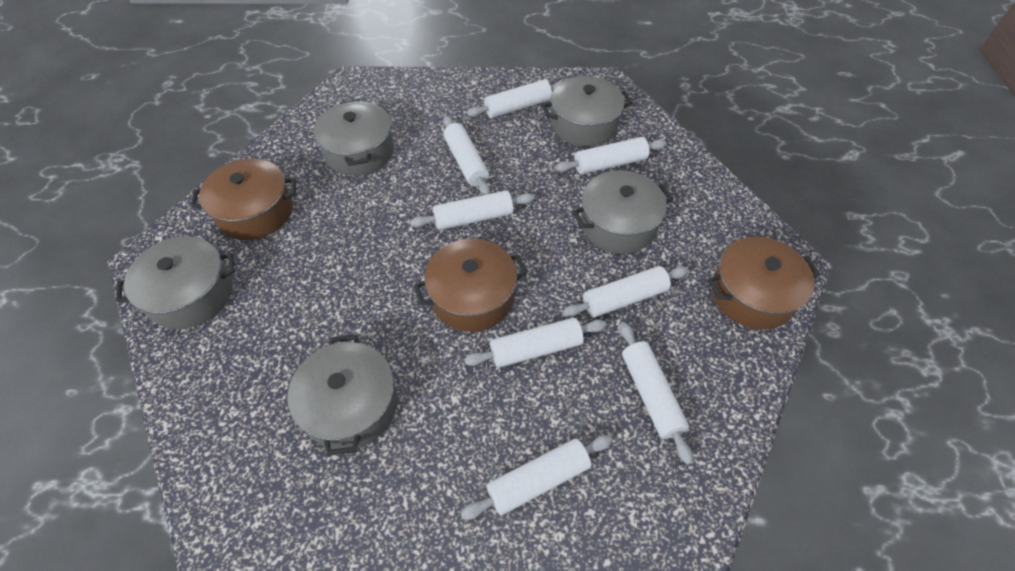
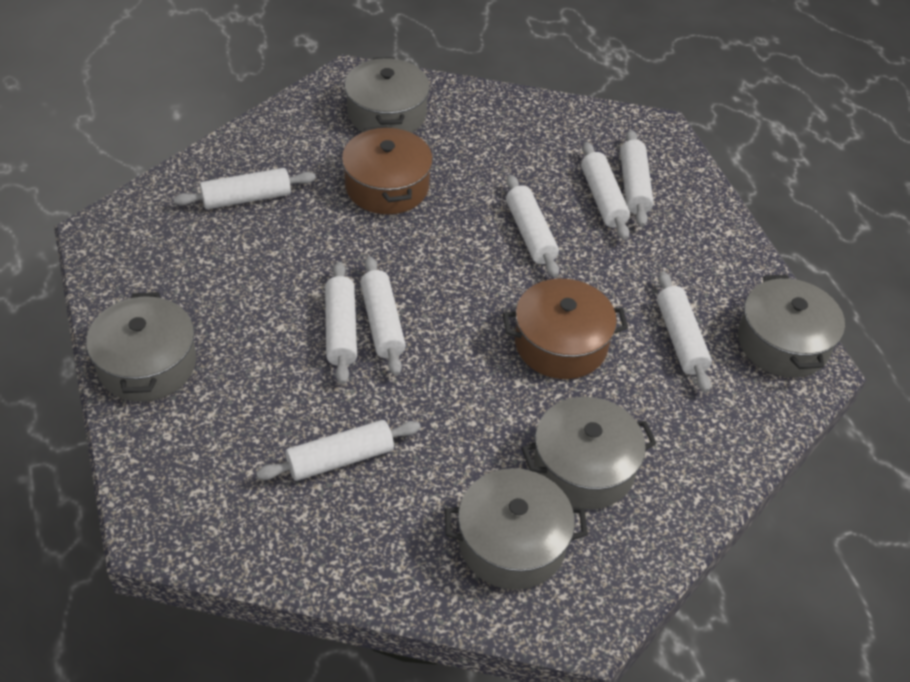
brown pot: 3 -> 2

